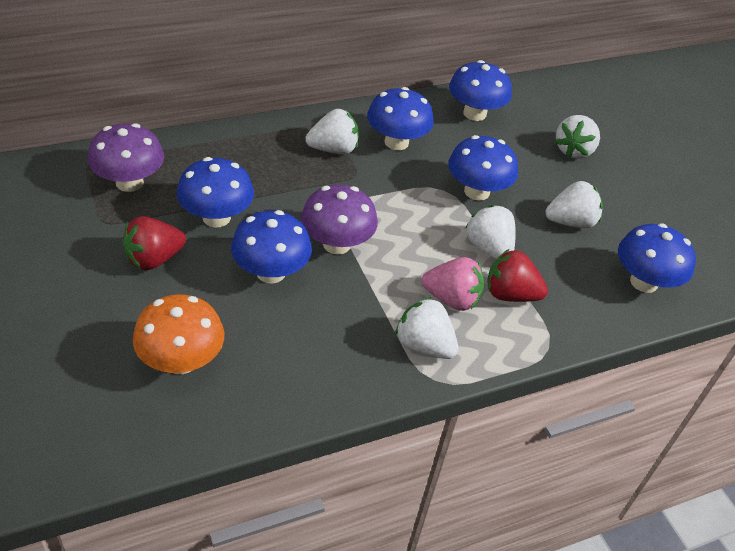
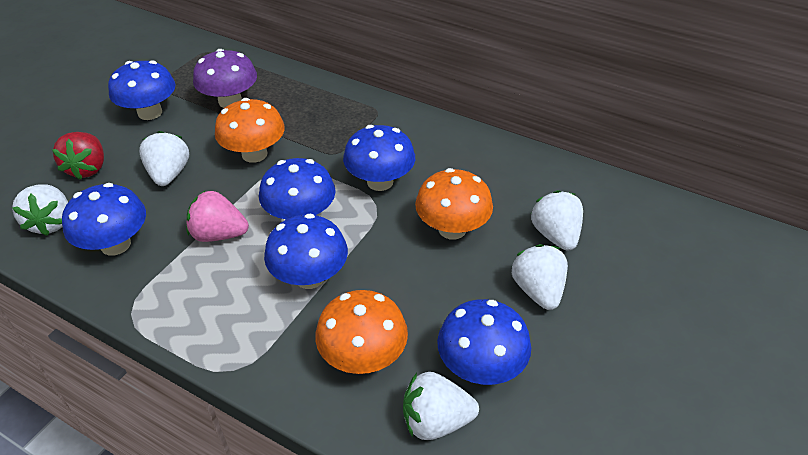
orange mushroom: 1 -> 3
purple mushroom: 2 -> 1
red strawberry: 2 -> 1

